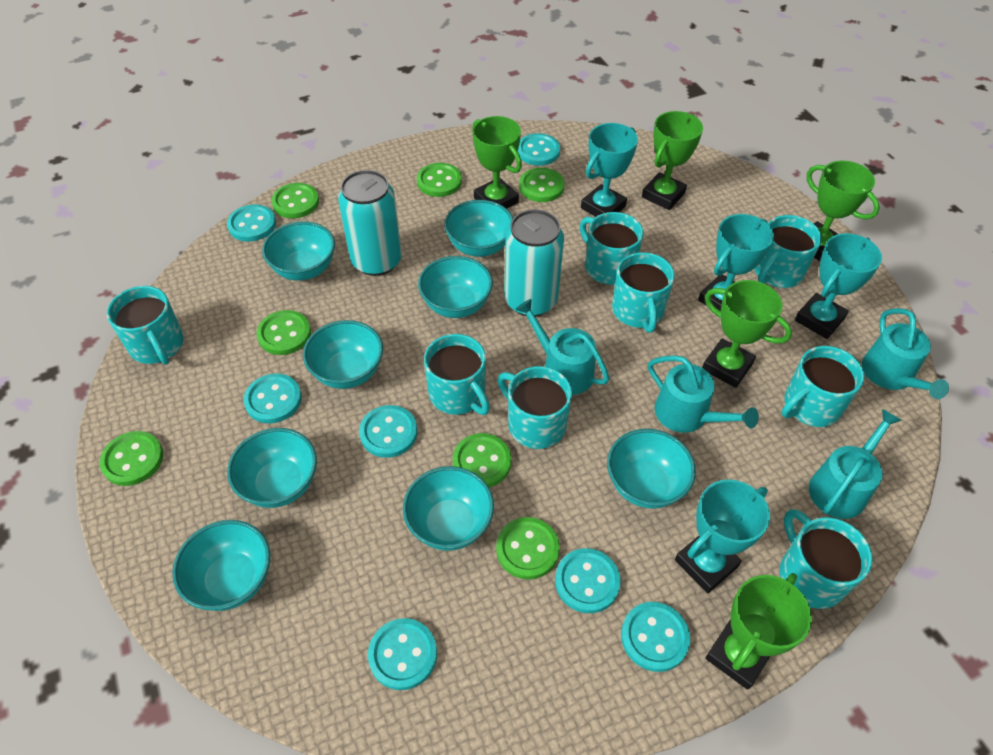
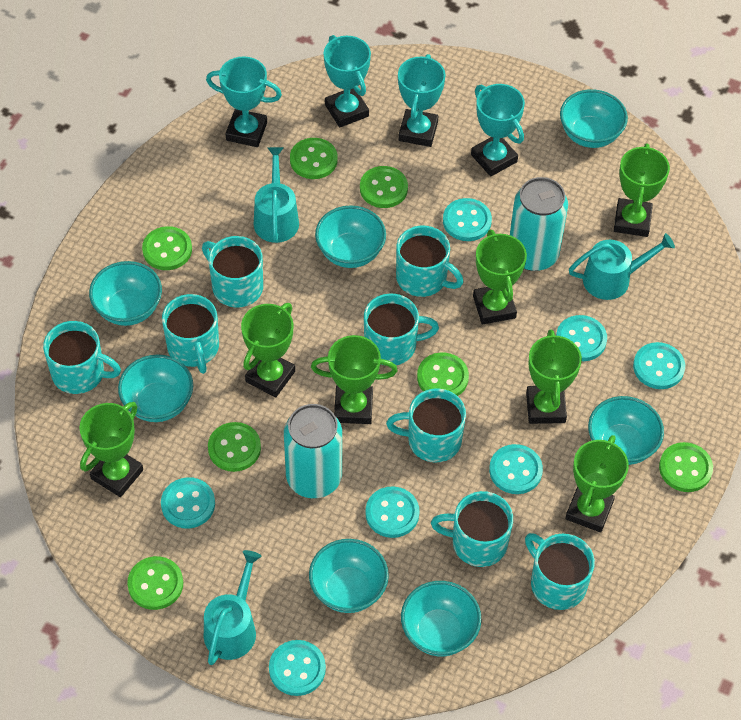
green trophy: 5 -> 7
turquoise bowl: 8 -> 7
turquoise watering can: 4 -> 3

